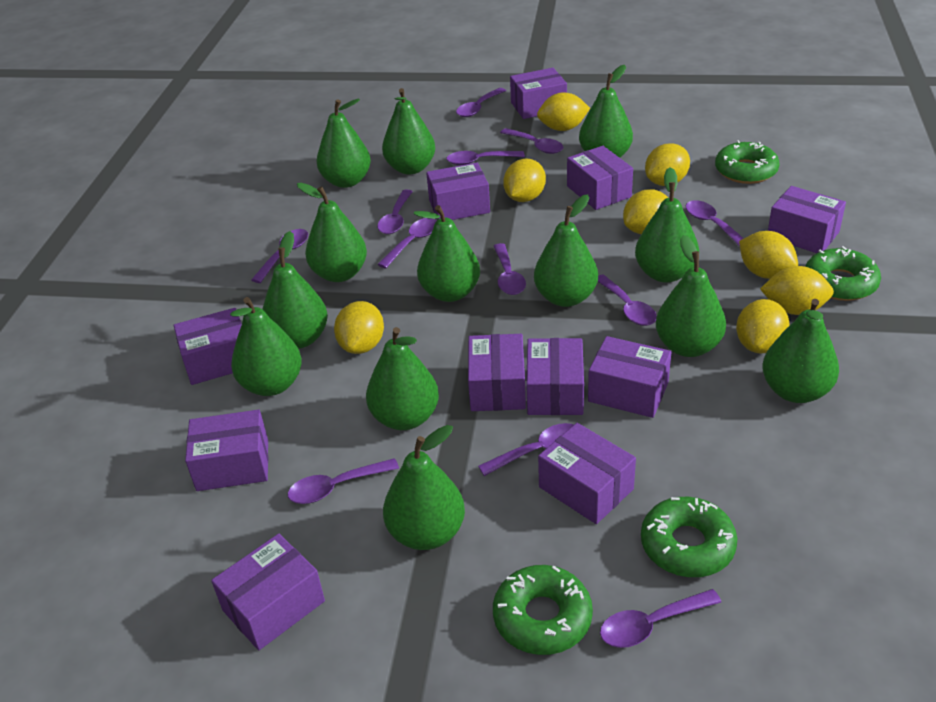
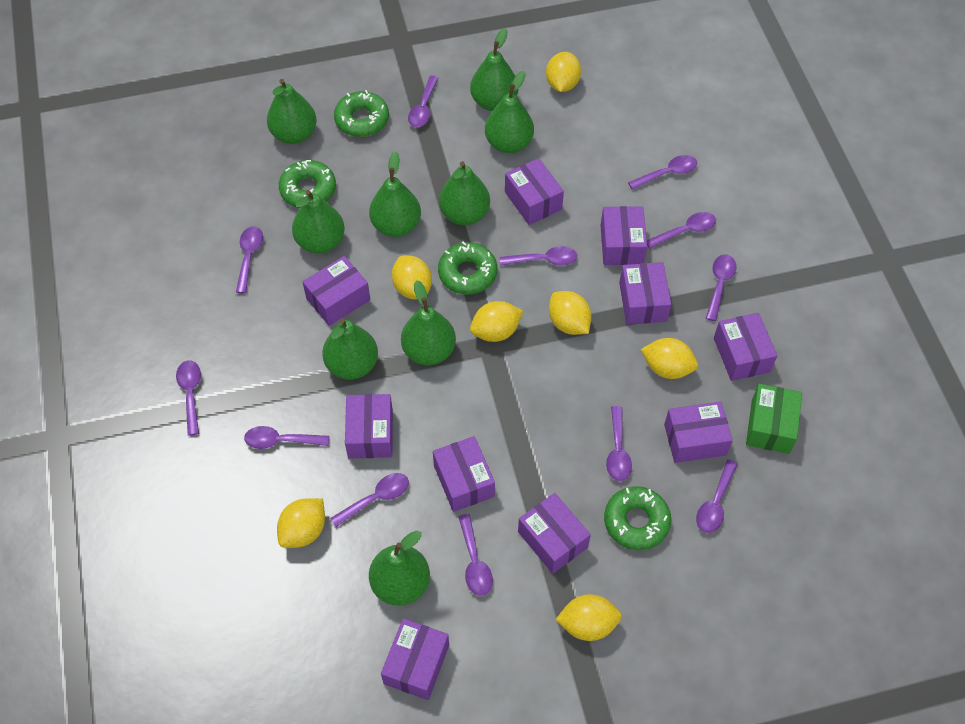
green box: 0 -> 1
green pear: 13 -> 9
purple box: 11 -> 10
yellow lemon: 8 -> 7

